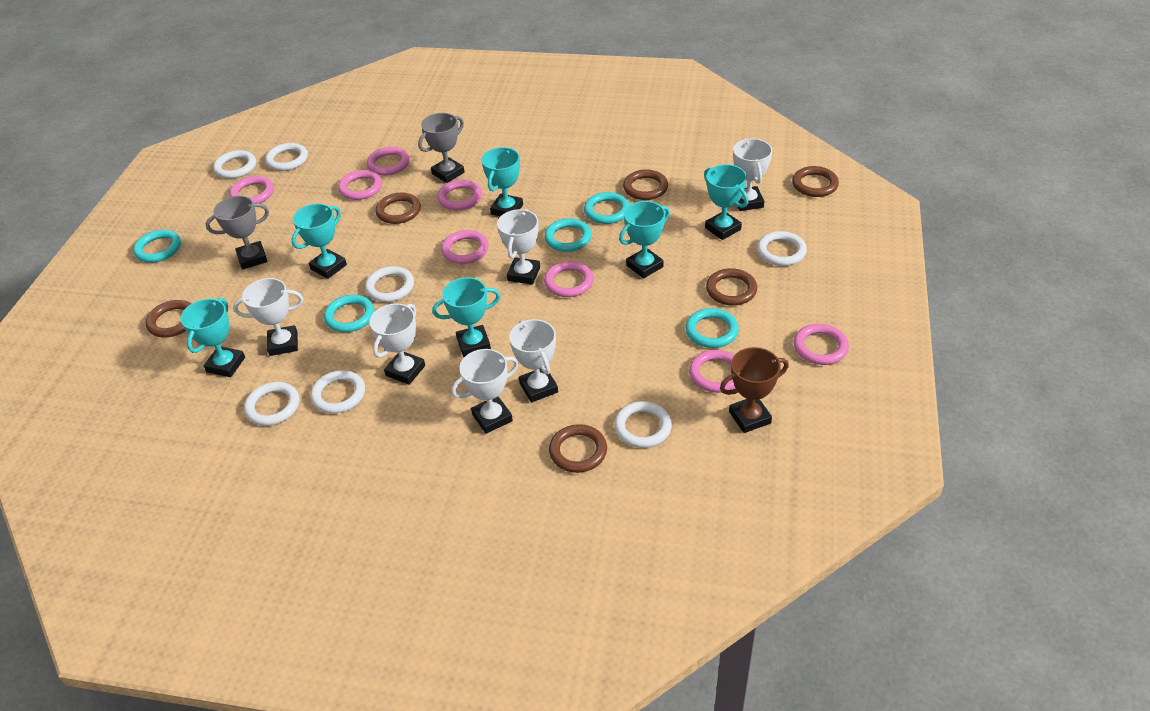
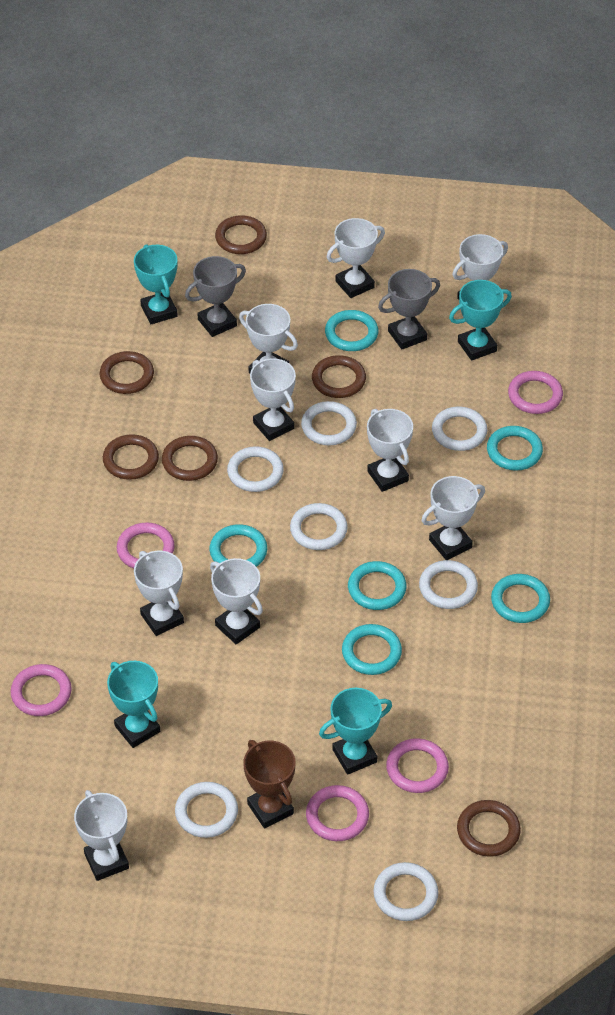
pink ring: 8 -> 5
turquoise ring: 5 -> 6
turquoise trophy: 6 -> 4
white trophy: 6 -> 9

